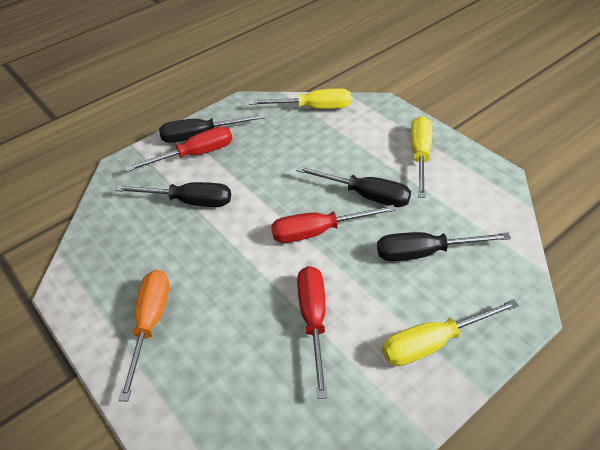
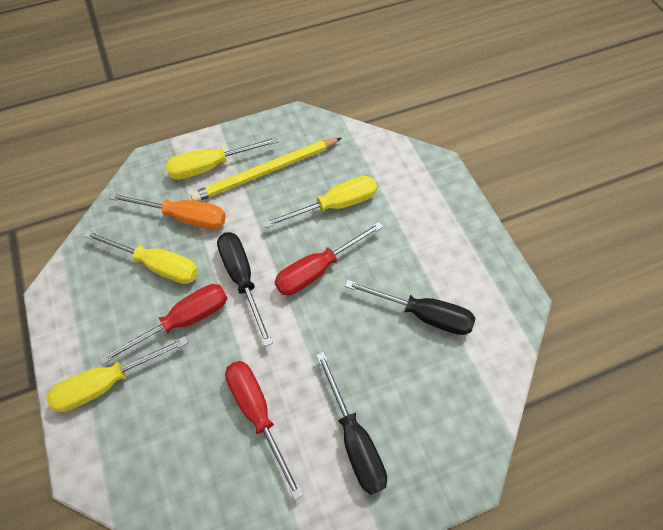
black screwdriver: 4 -> 3
yellow pencil: 0 -> 1
yellow screwdriver: 3 -> 4

